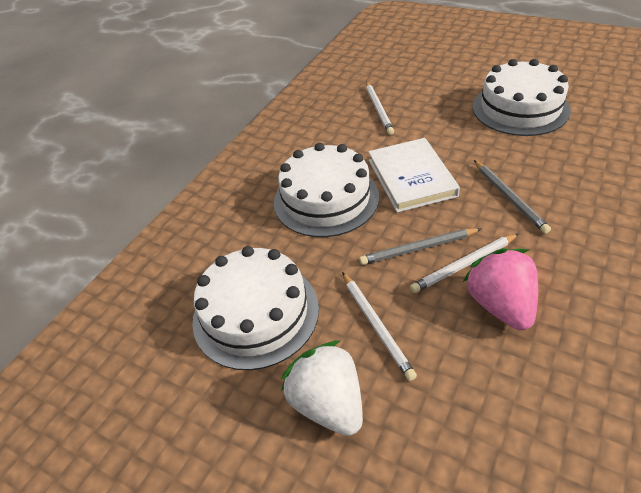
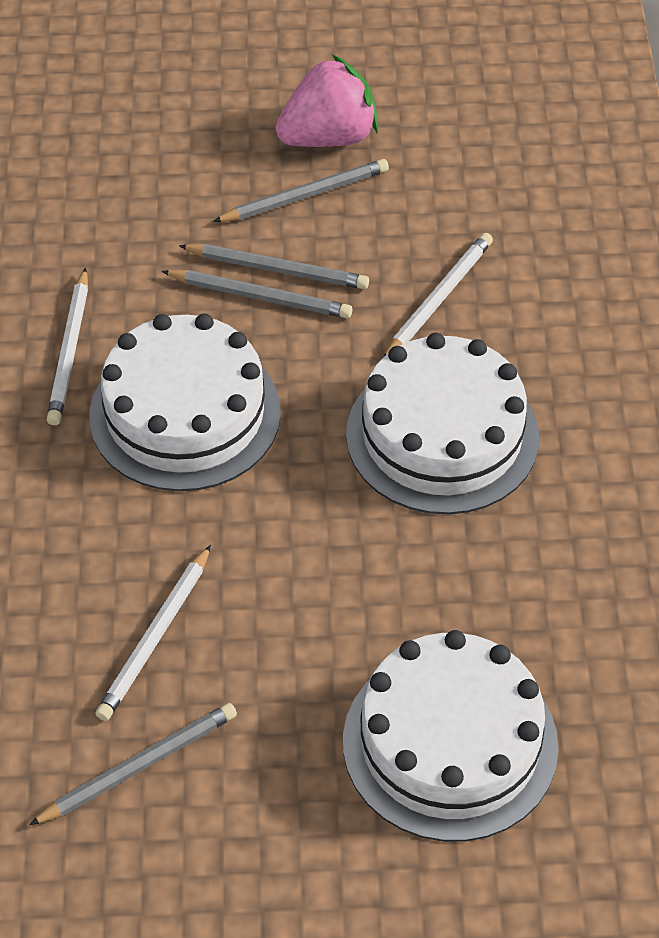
grey pencil: 2 -> 4
white book: 1 -> 0
white strawberry: 1 -> 0

